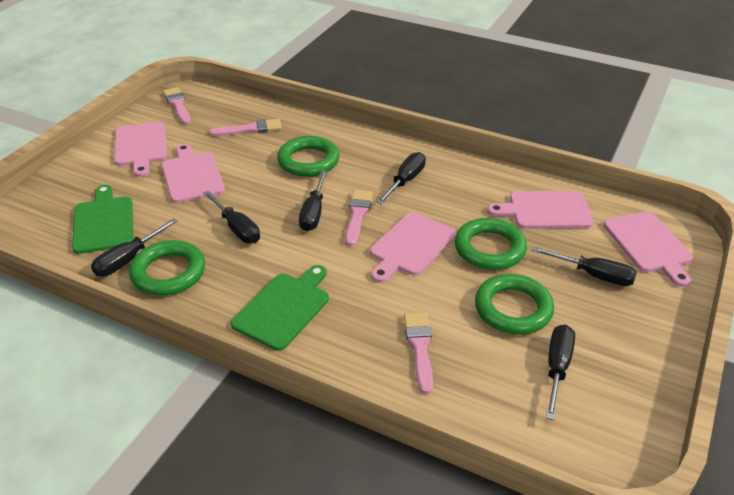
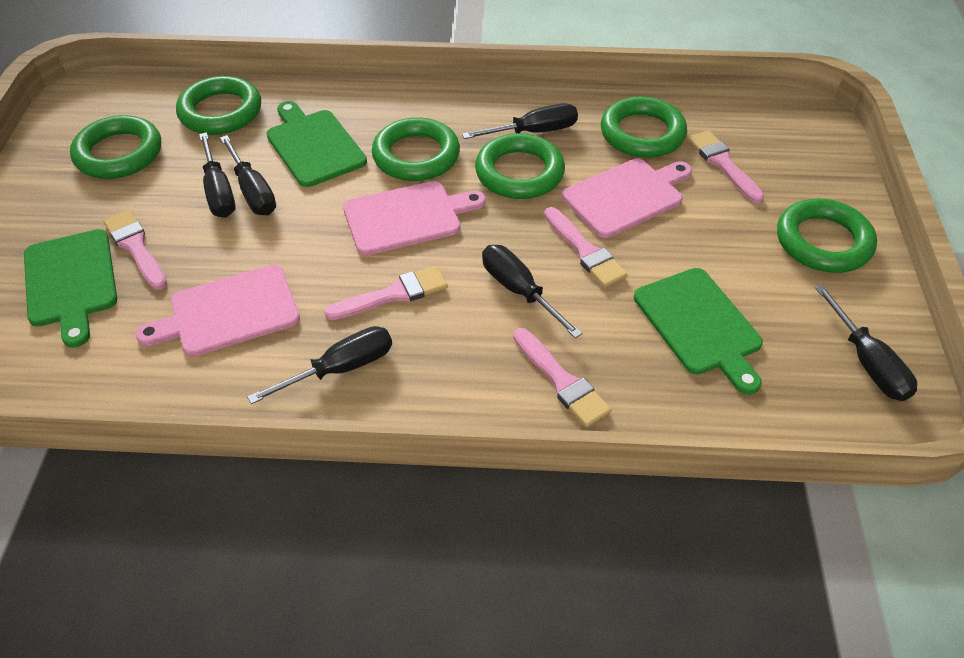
green cutting board: 2 -> 3
green ring: 4 -> 6
pink brush: 4 -> 5
pink cutting board: 5 -> 3

